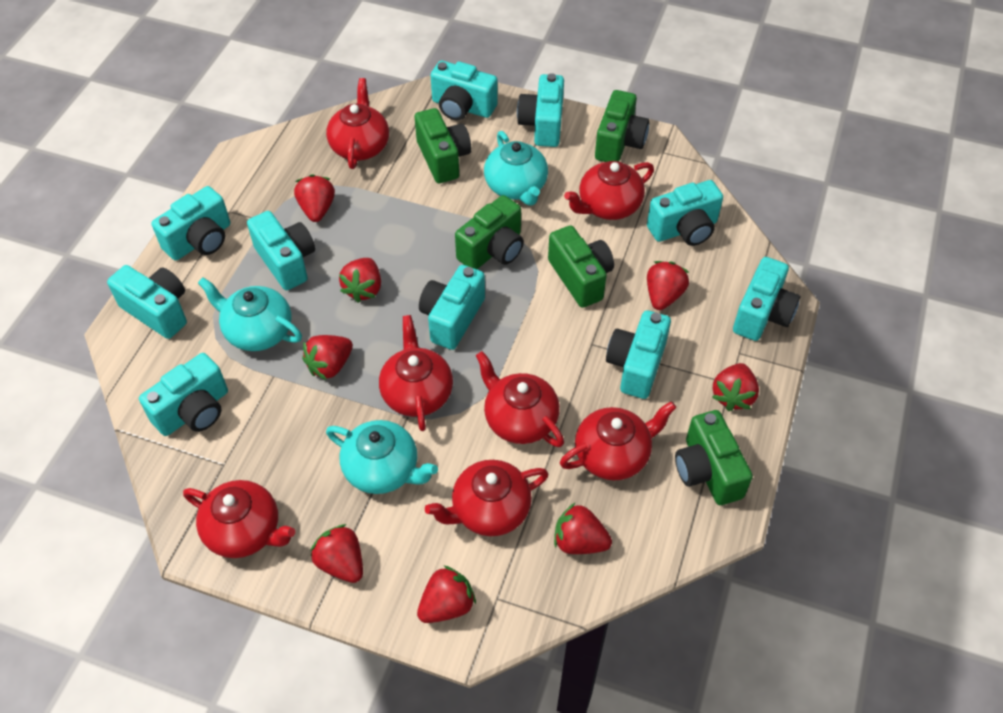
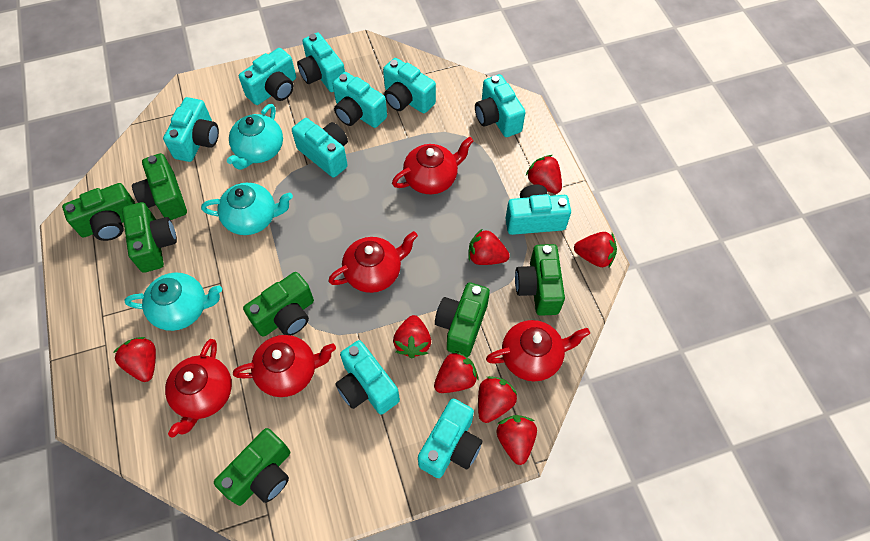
green camera: 5 -> 7
red teapot: 7 -> 5

